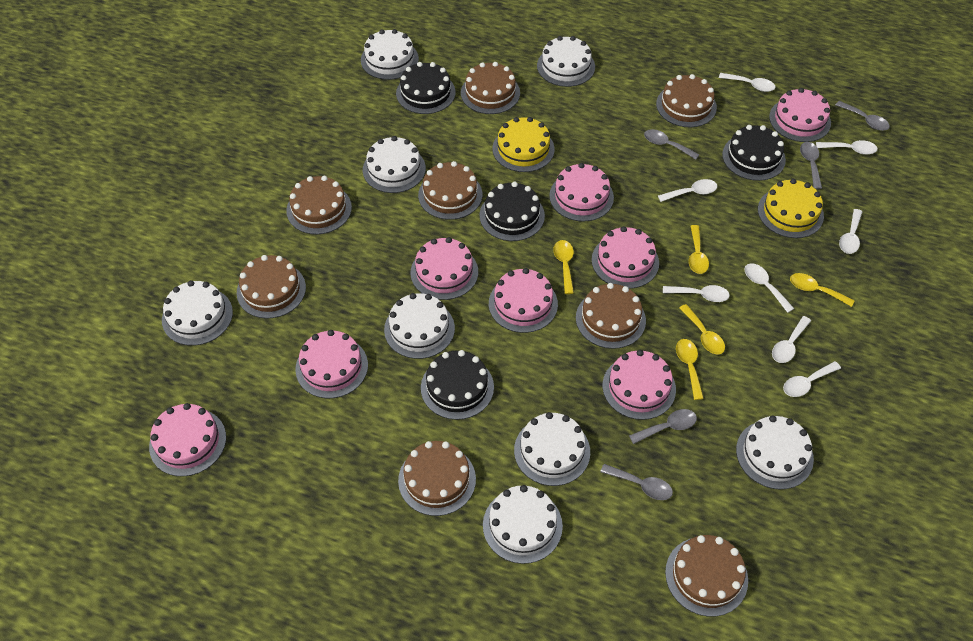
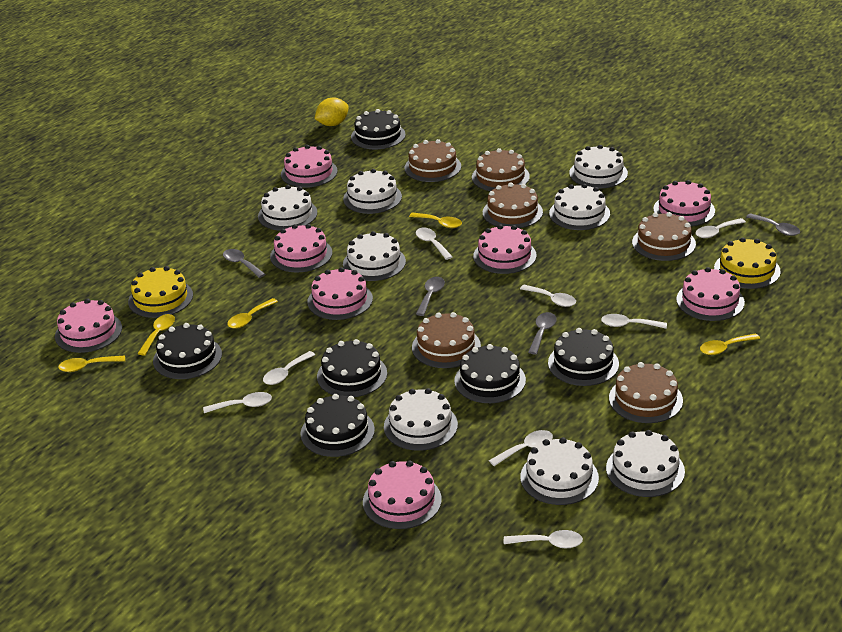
black cake: 4 -> 6
brown cake: 8 -> 6
grey spoon: 5 -> 4
yellow lemon: 0 -> 1

